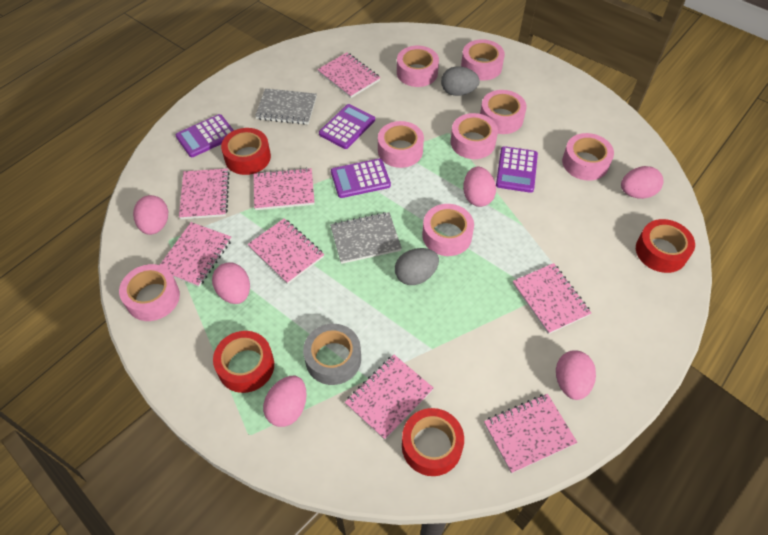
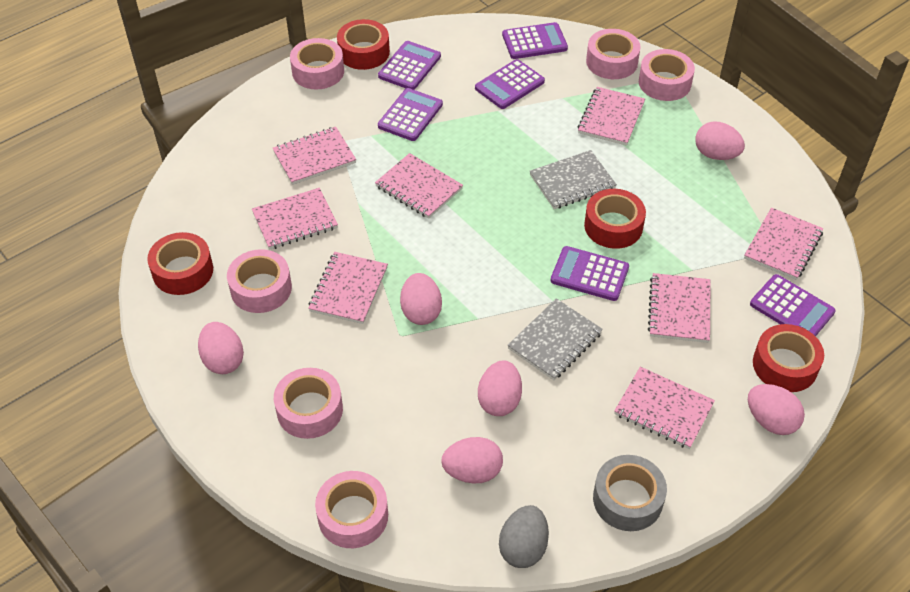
grey egg: 2 -> 1
pink tape: 8 -> 6
purple calculator: 4 -> 6

